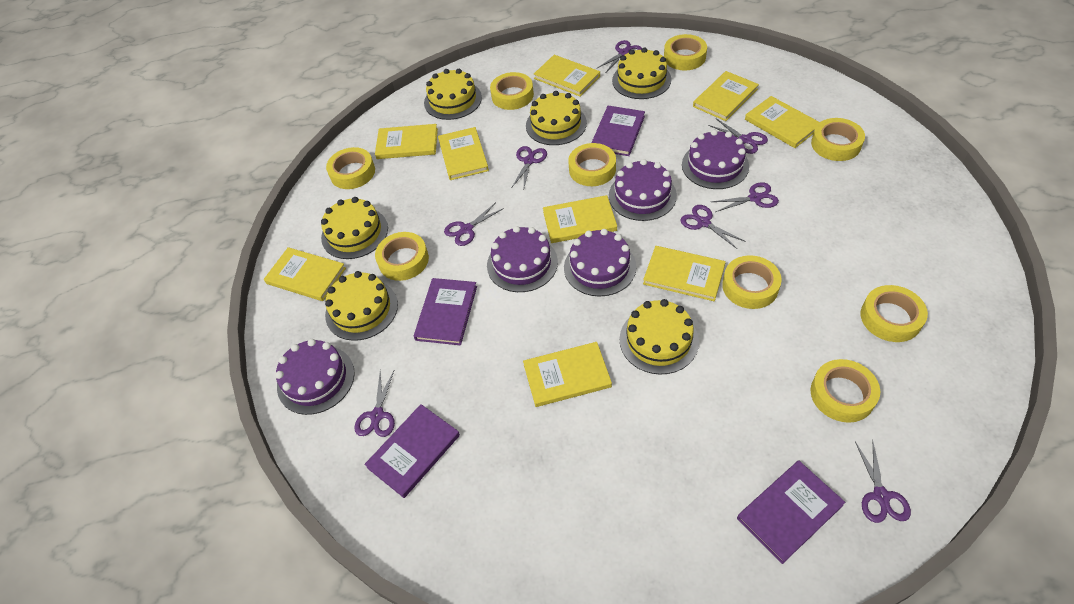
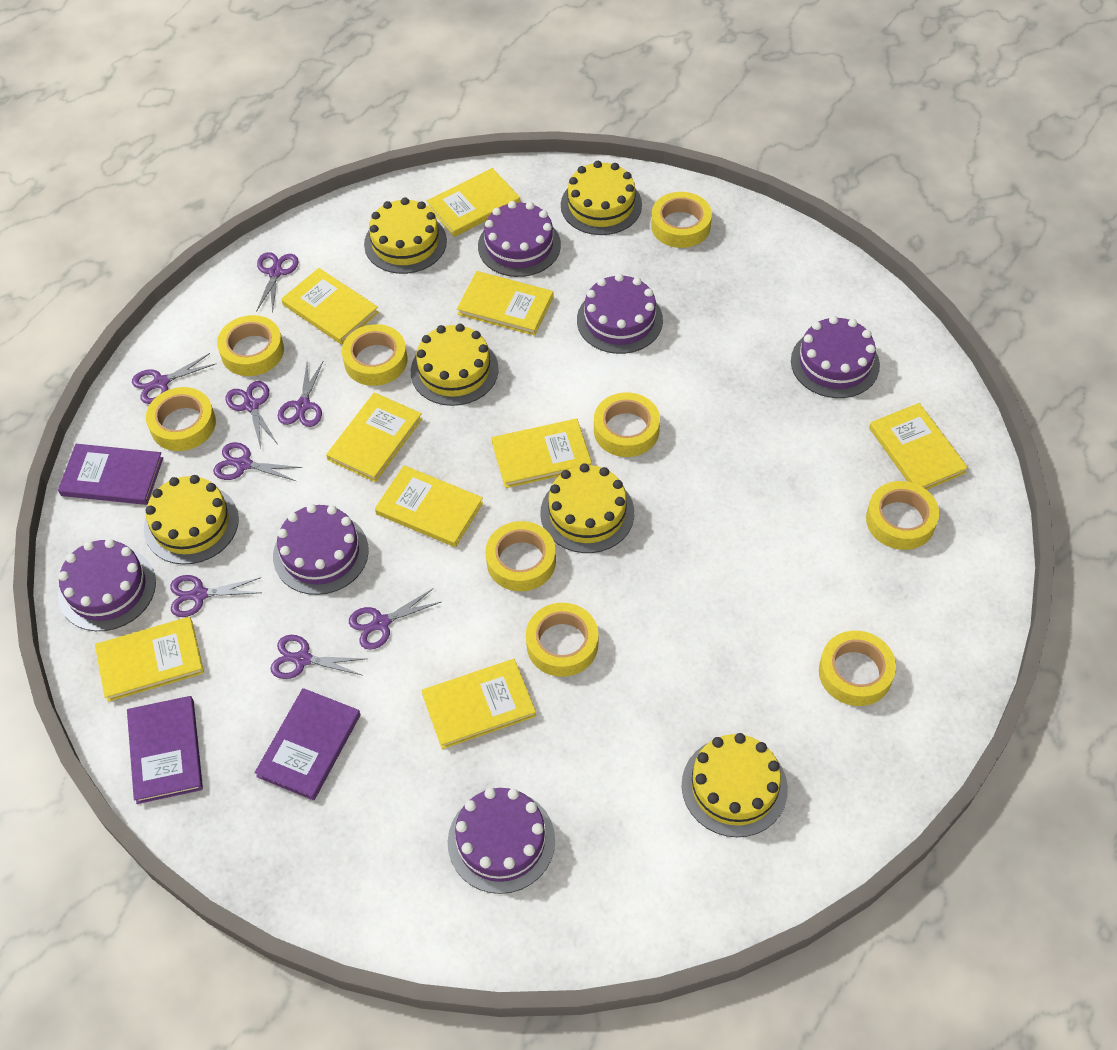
purple book: 4 -> 3
purple cake: 5 -> 6

